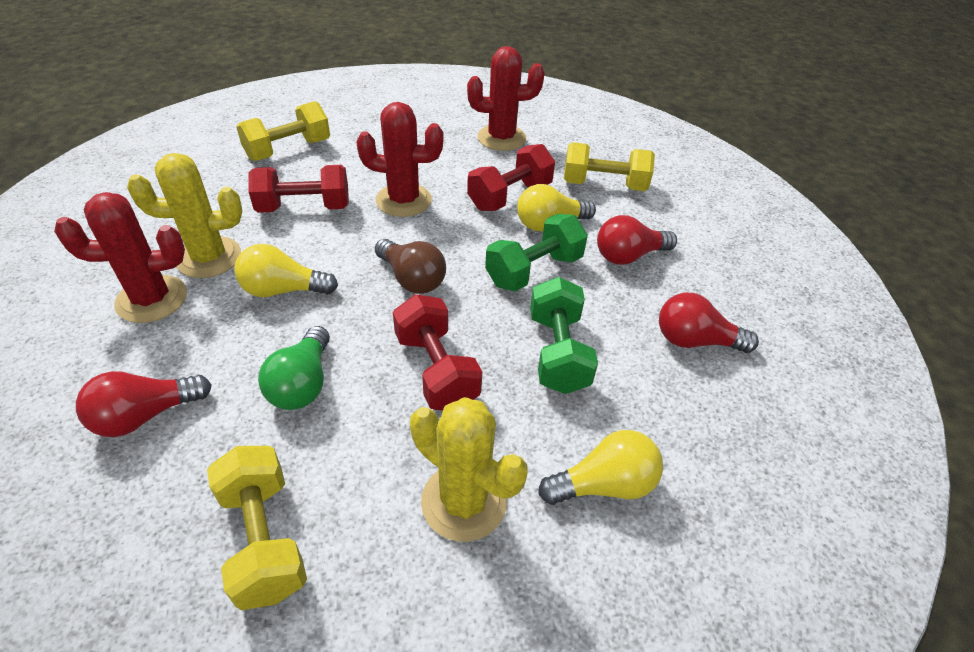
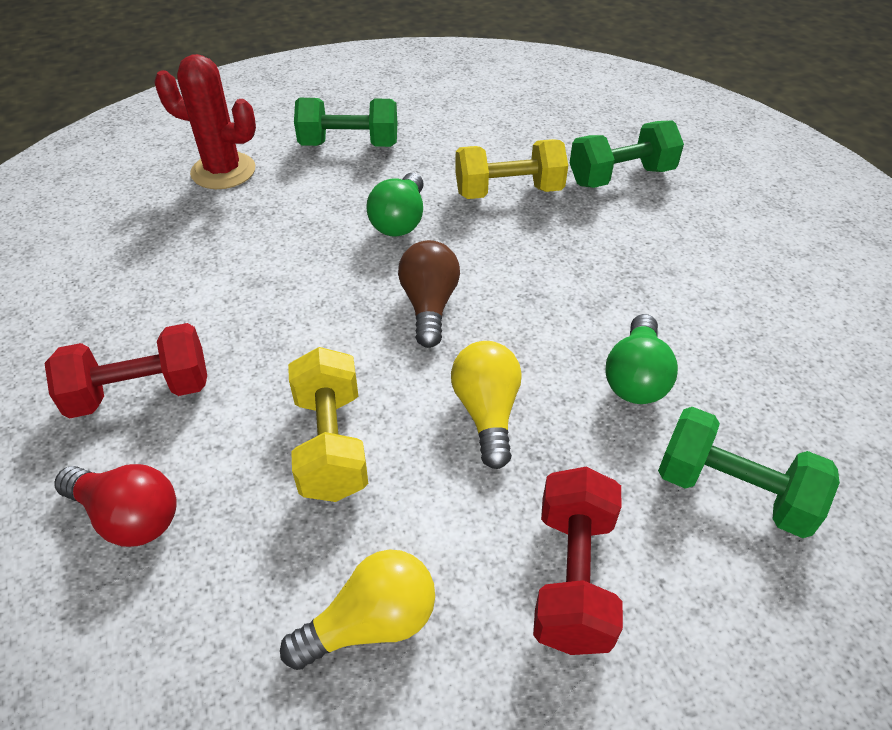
green dumbbell: 2 -> 3
green light bulb: 1 -> 2
red cactus: 3 -> 1
red dumbbell: 3 -> 2
red light bulb: 3 -> 1
yellow cactus: 2 -> 0
yellow dumbbell: 3 -> 2
yellow light bulb: 3 -> 2

